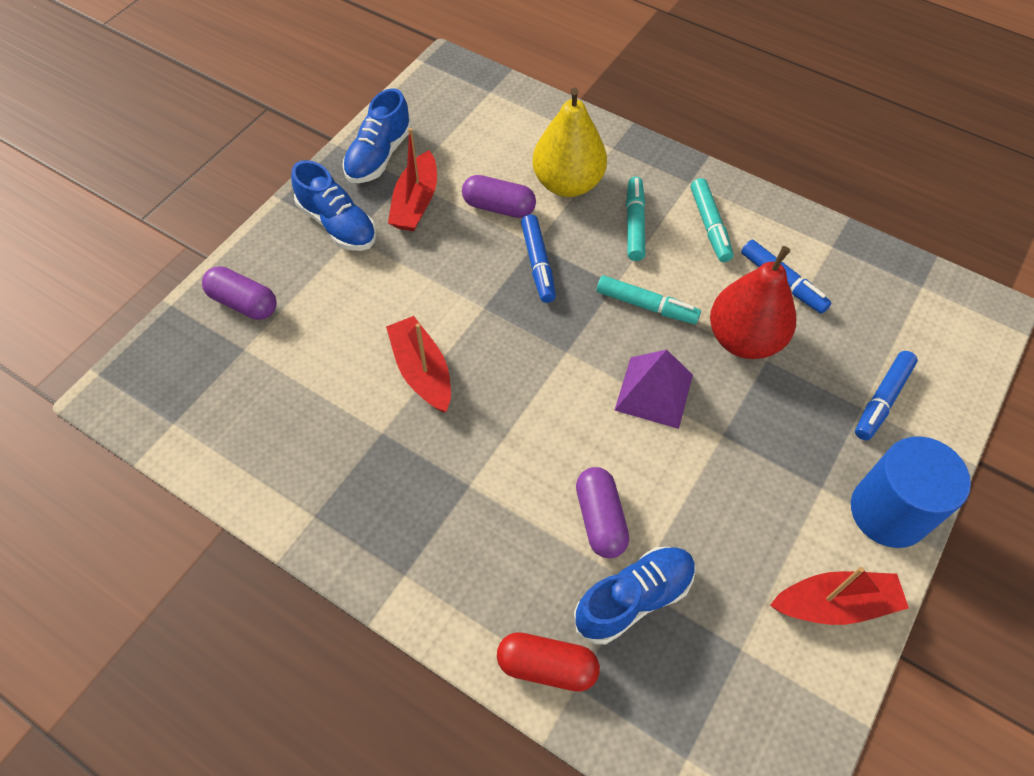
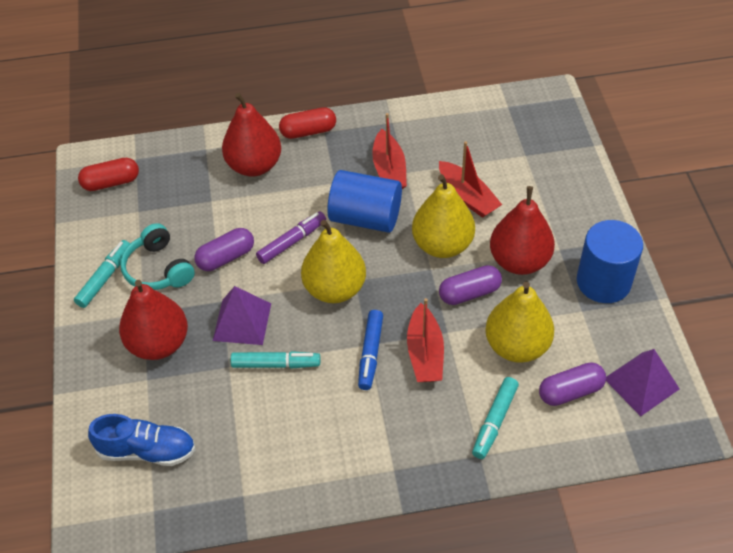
blue cylinder: 1 -> 2
blue marker: 3 -> 1
blue shoe: 3 -> 1
purple marker: 0 -> 1
purple pyramid: 1 -> 2
red capsule: 1 -> 2
red pear: 1 -> 3
turquoise headphones: 0 -> 1
yellow pear: 1 -> 3

